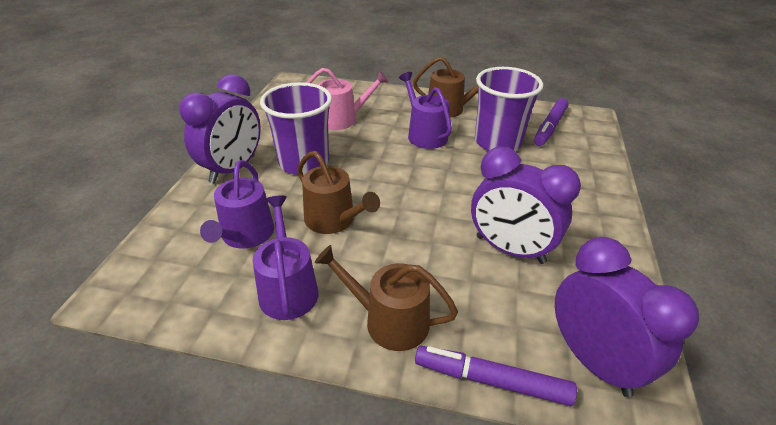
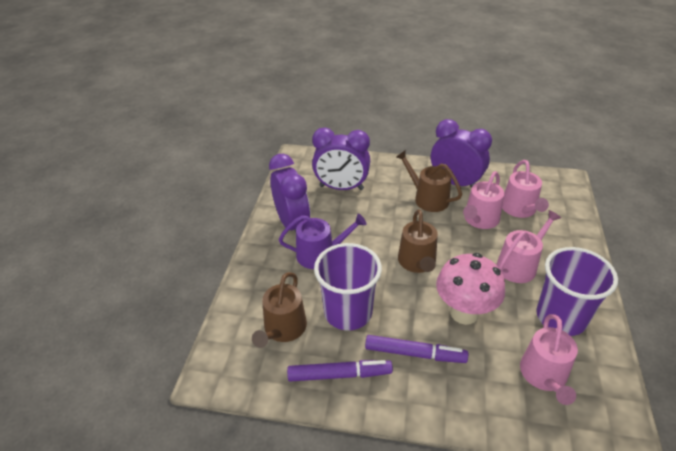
pink mushroom: 0 -> 1
pink watering can: 1 -> 4
purple watering can: 3 -> 1

